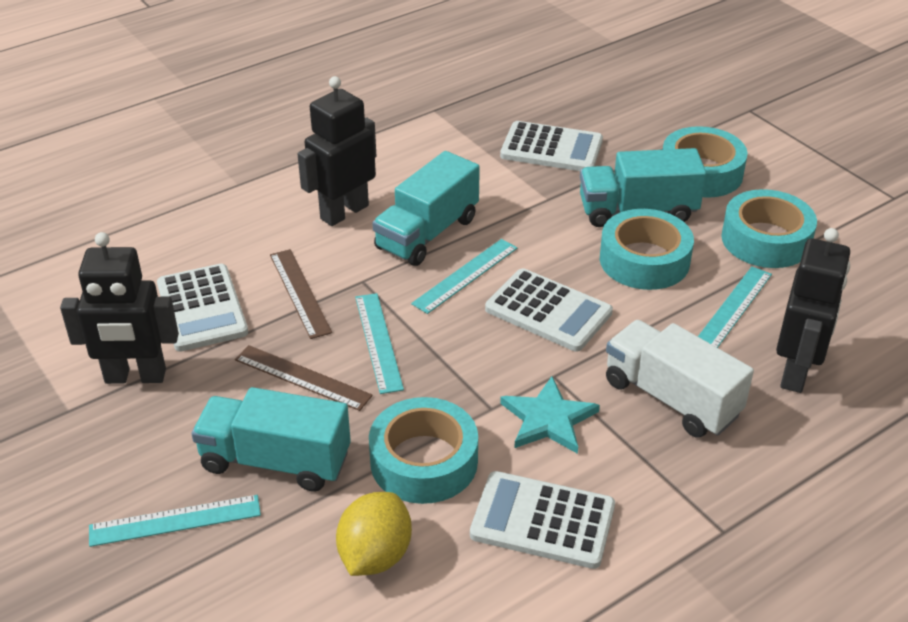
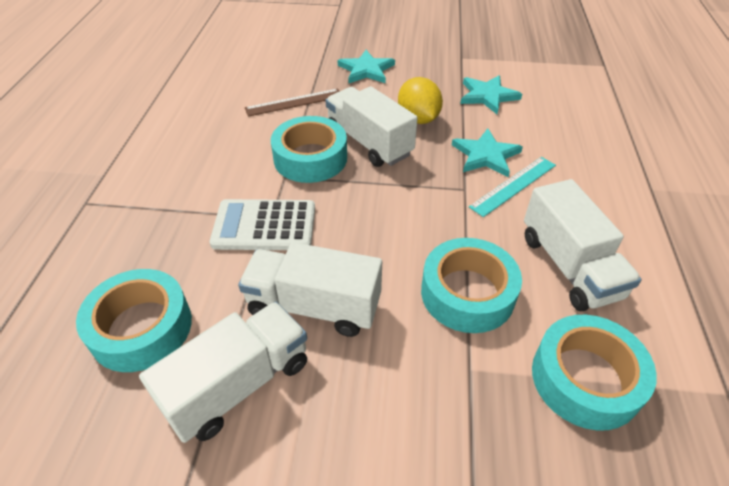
black robot: 3 -> 0
brown ruler: 2 -> 1
turquoise ruler: 4 -> 1
turquoise star: 1 -> 3
turquoise truck: 3 -> 0
white calculator: 4 -> 1
white truck: 1 -> 4

